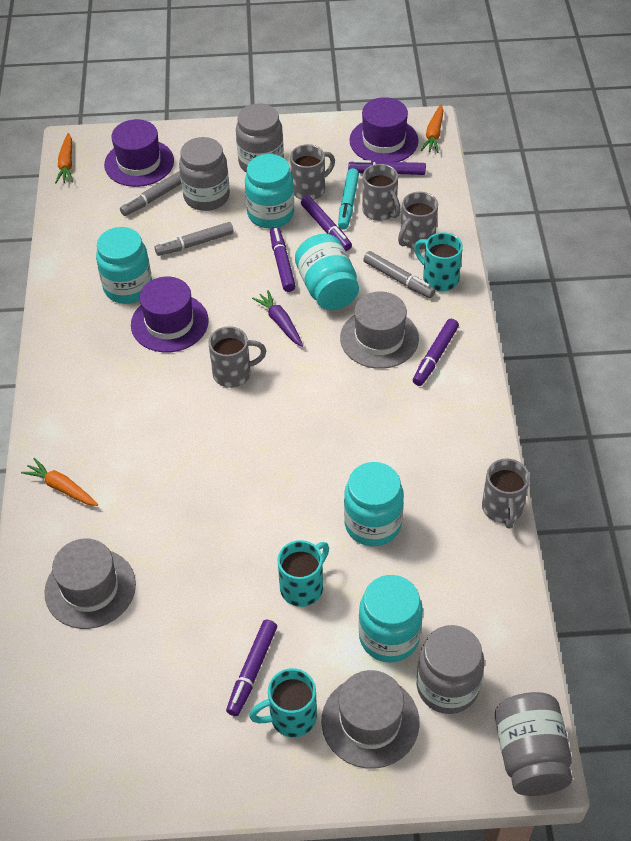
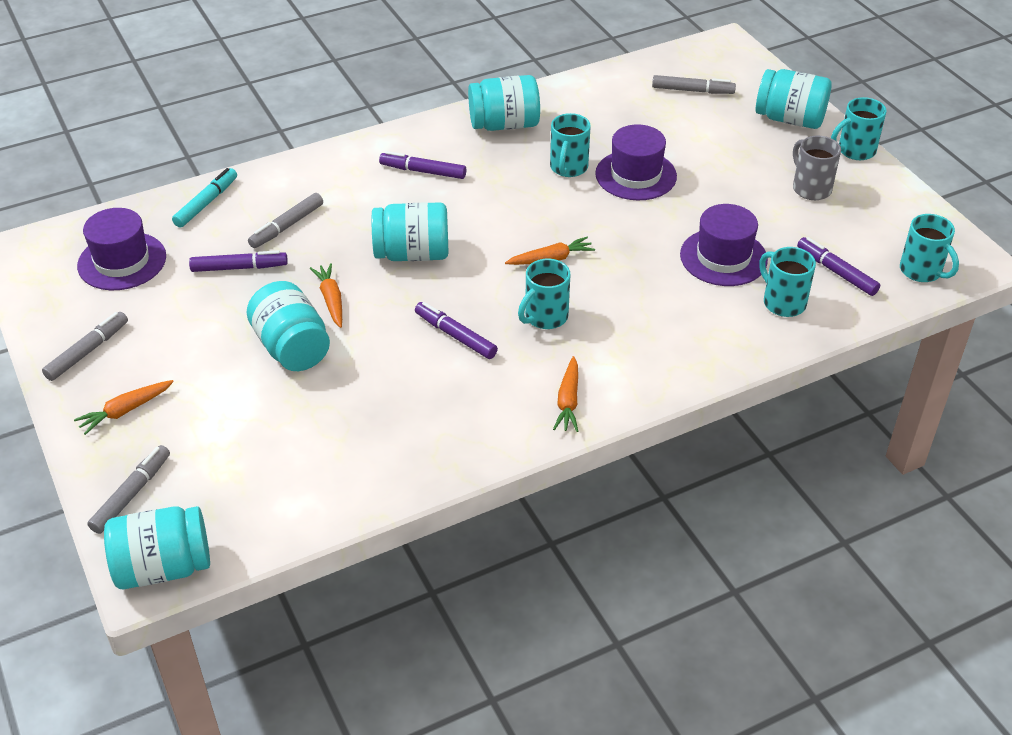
grey hat: 3 -> 0
grey jar: 4 -> 0
grey marker: 3 -> 4
grey mug: 5 -> 1
orange carrot: 3 -> 4
purple carrot: 1 -> 0
purple marker: 5 -> 4
turquoise mug: 3 -> 5

